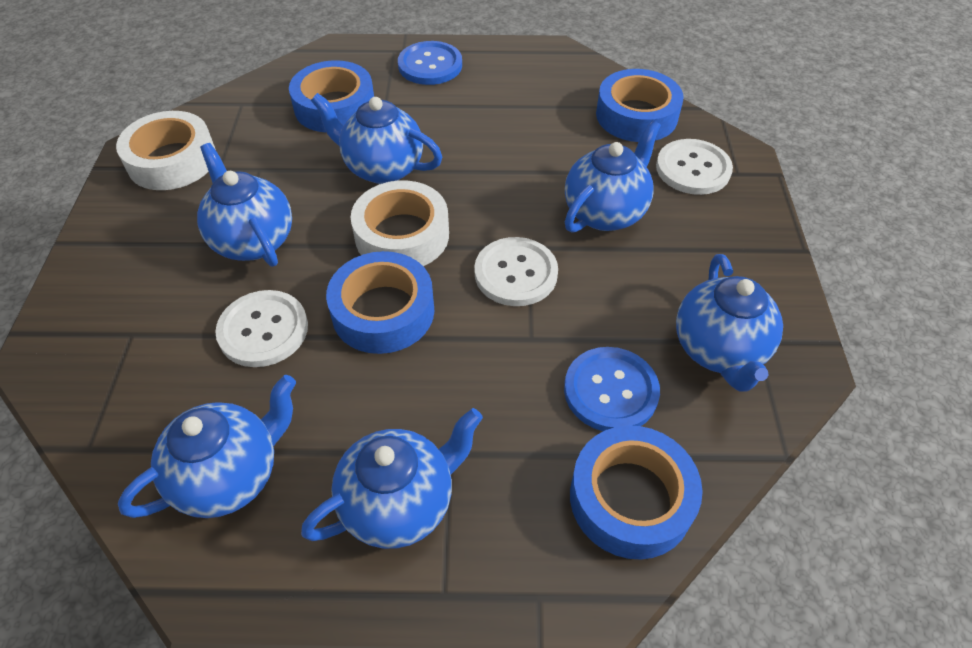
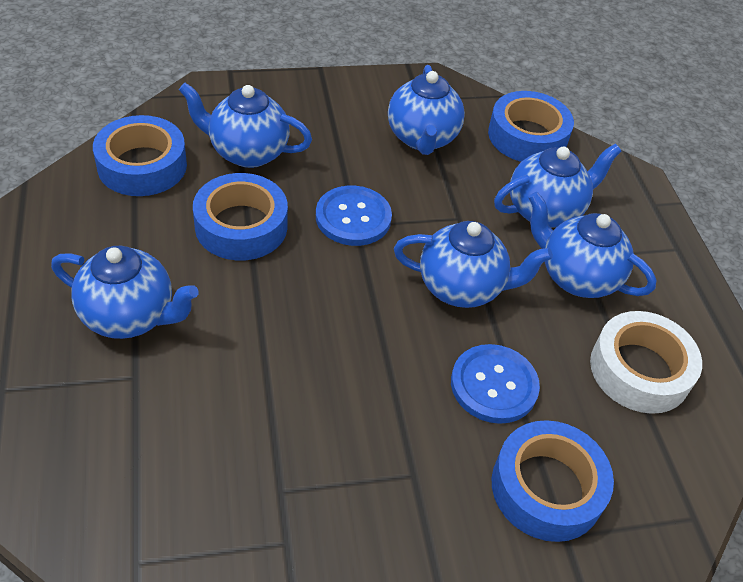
white button: 3 -> 0
white tape: 2 -> 1

